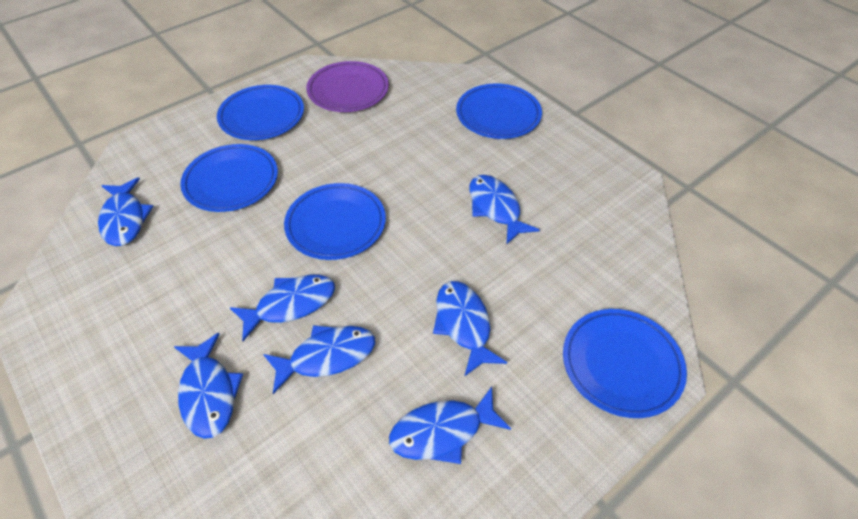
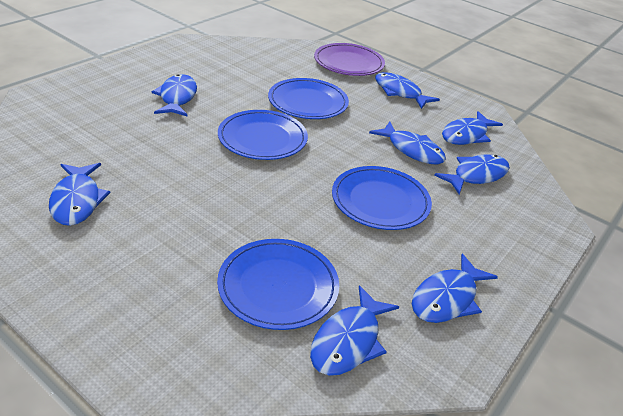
blue fish: 7 -> 8
blue plate: 5 -> 4

